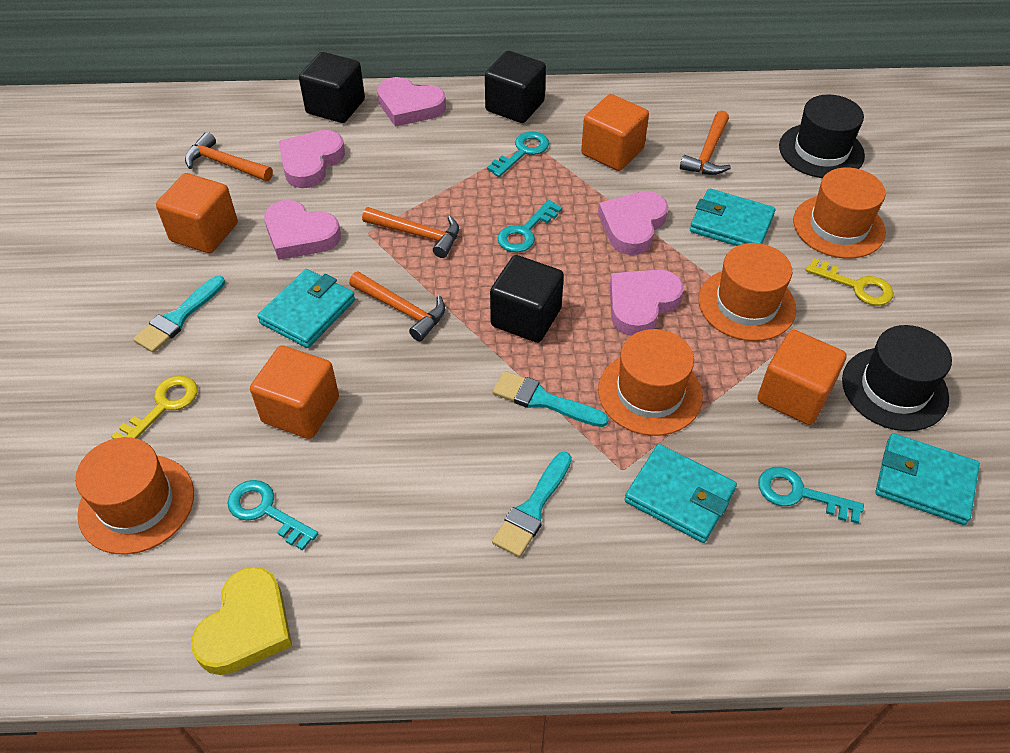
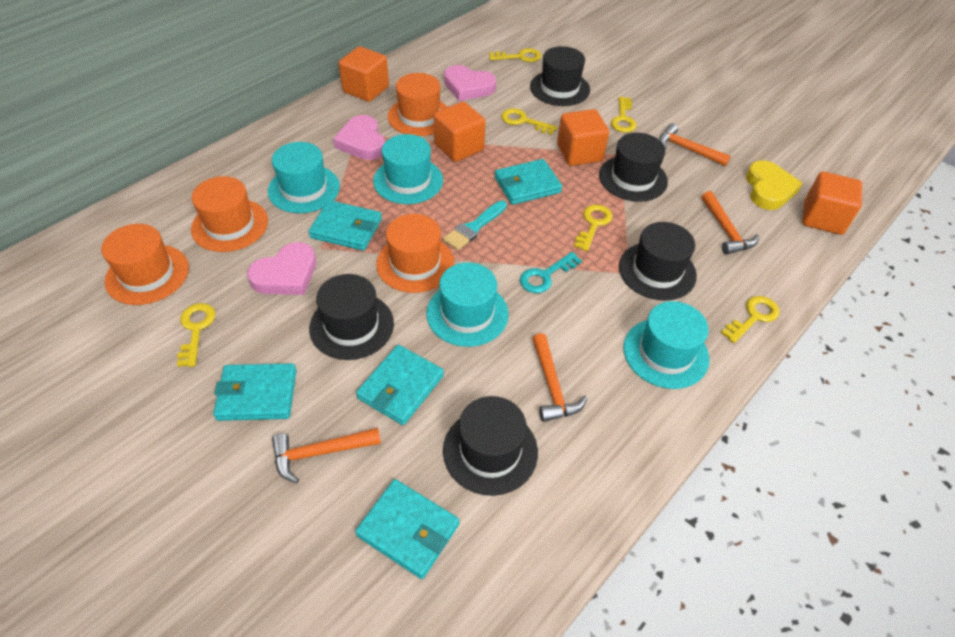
black cube: 3 -> 0
black hat: 2 -> 5
pink heart: 5 -> 3
turquoise brush: 3 -> 1
turquoise hat: 0 -> 4
turquoise key: 4 -> 1
turquoise wallet: 4 -> 5
yellow key: 2 -> 6

